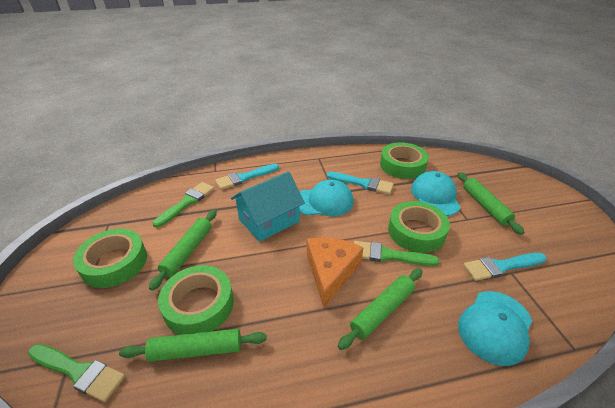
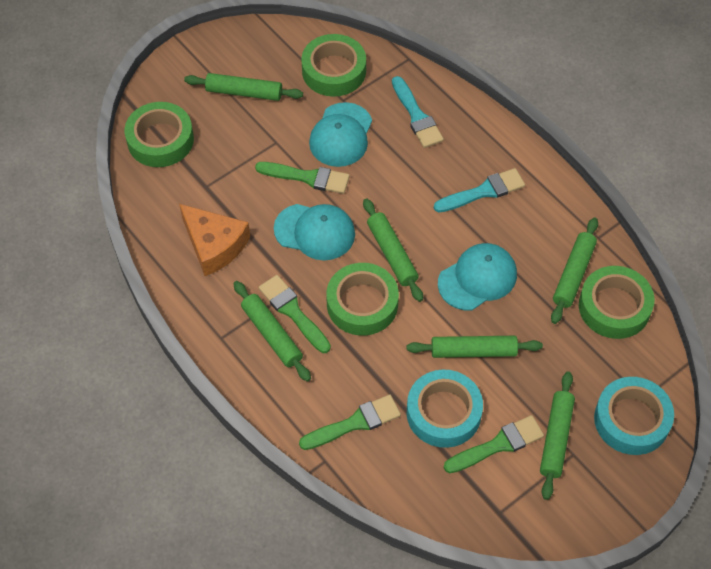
green brush: 3 -> 4
green rolling pin: 4 -> 6
turquoise brush: 3 -> 2
turquoise house: 1 -> 0
turquoise tape: 0 -> 2

